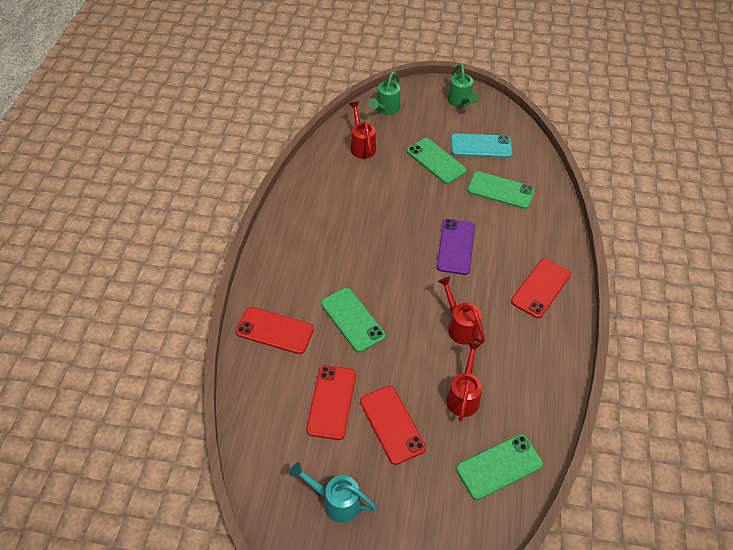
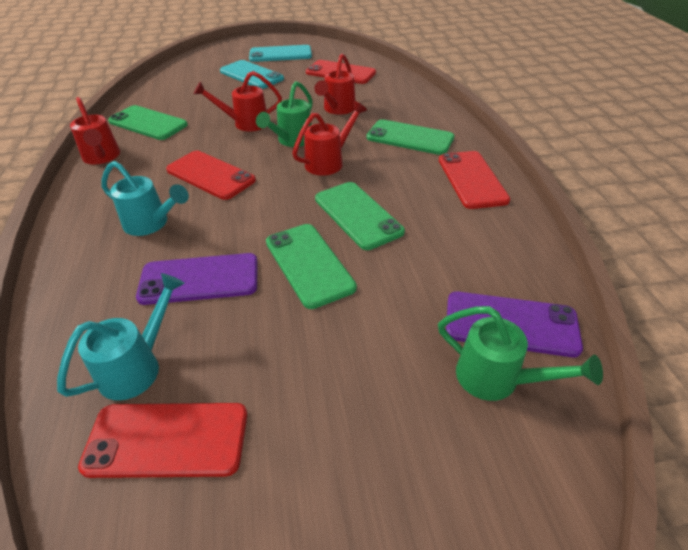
purple phone: 1 -> 2
red watering can: 3 -> 4
turquoise phone: 1 -> 2
turquoise watering can: 1 -> 2

